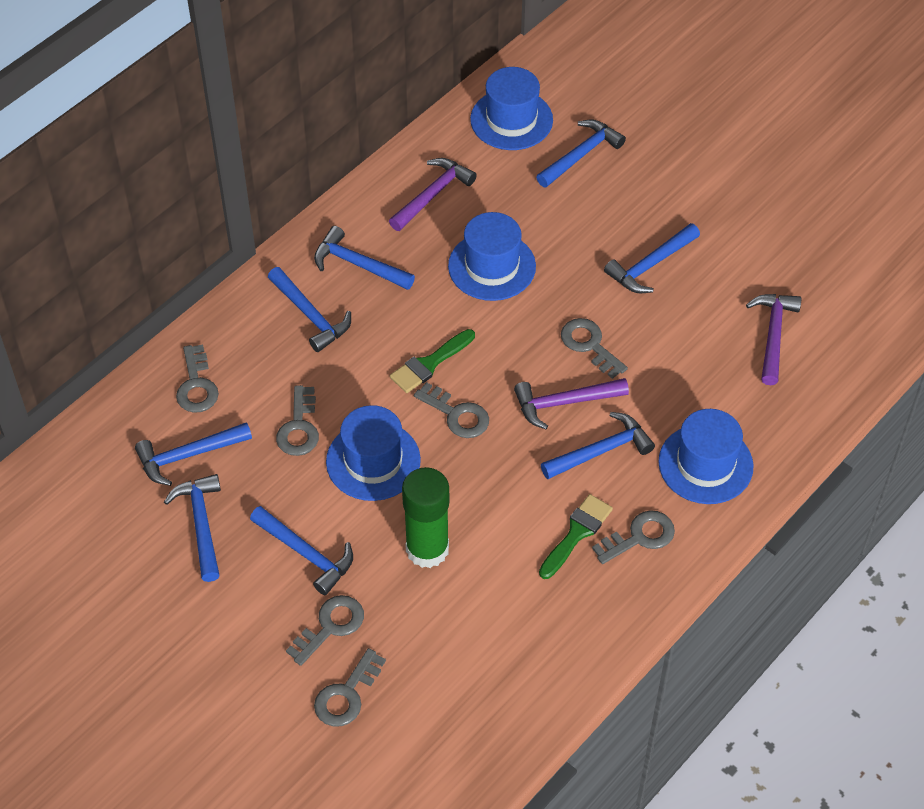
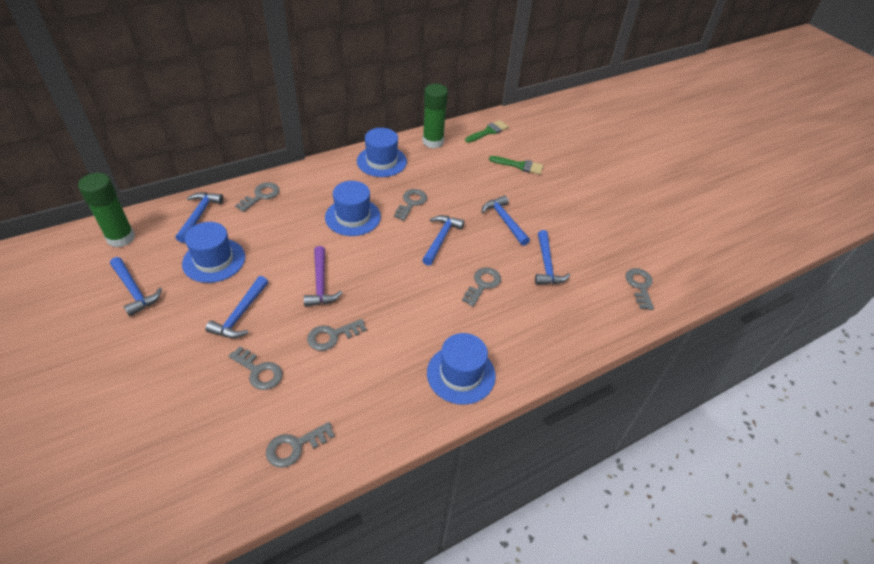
blue hammer: 8 -> 6
green glue stick: 1 -> 2
purple hammer: 3 -> 1

